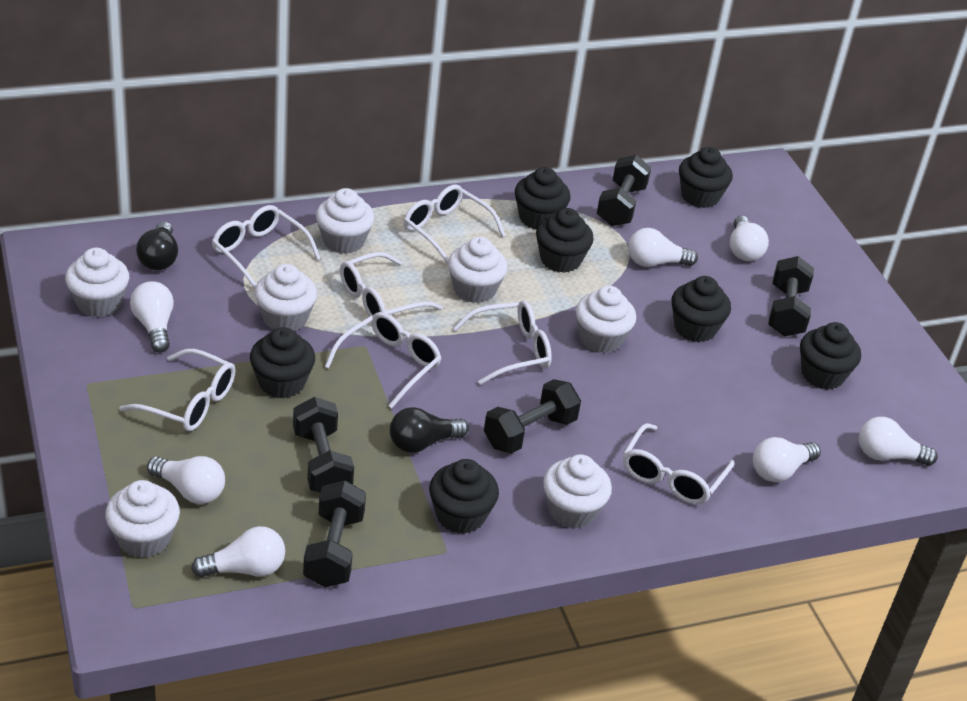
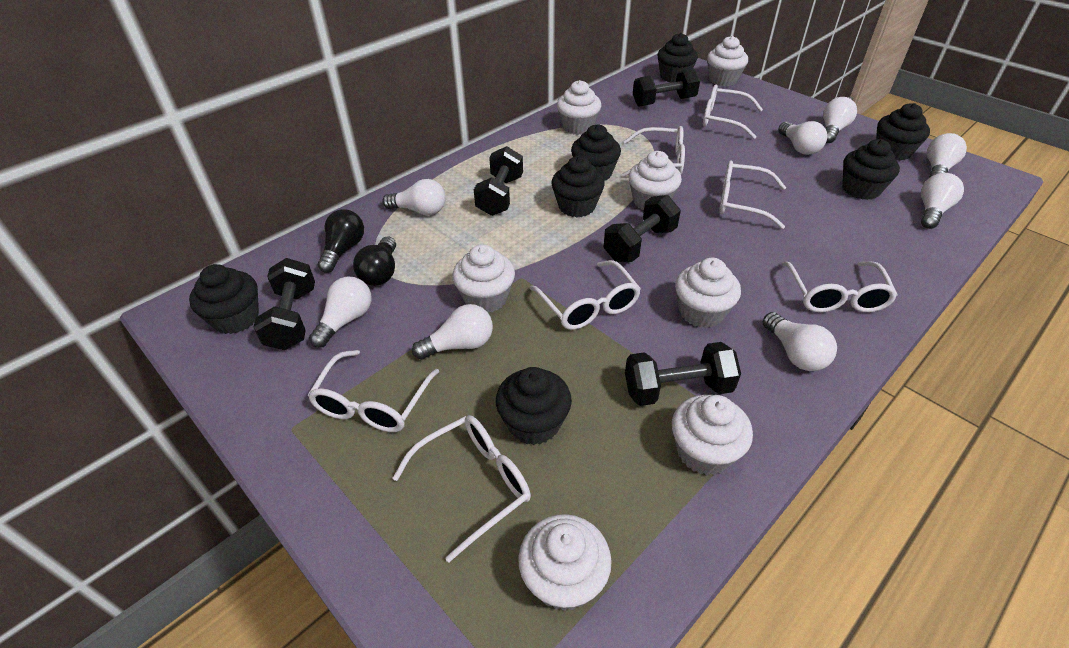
white light bulb: 7 -> 8

